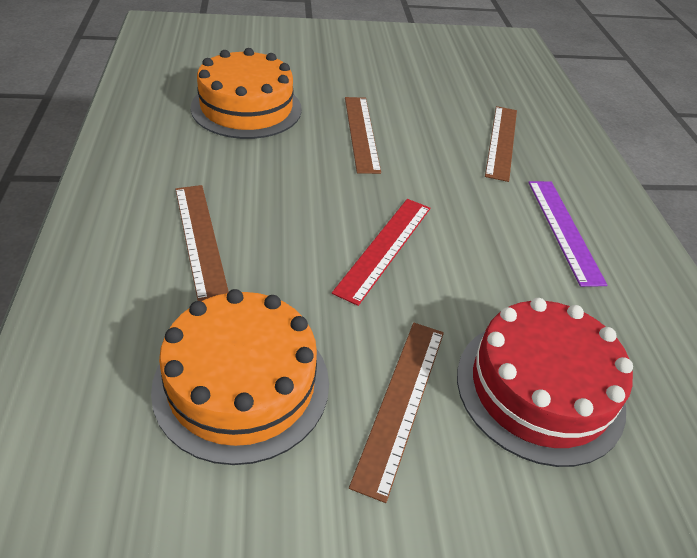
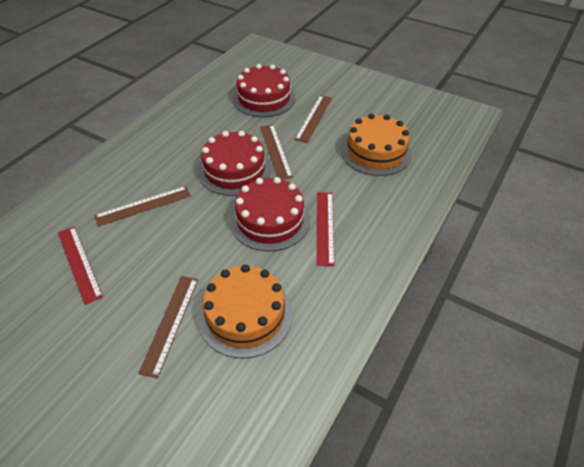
purple ruler: 1 -> 0
red cake: 1 -> 3
red ruler: 1 -> 2

